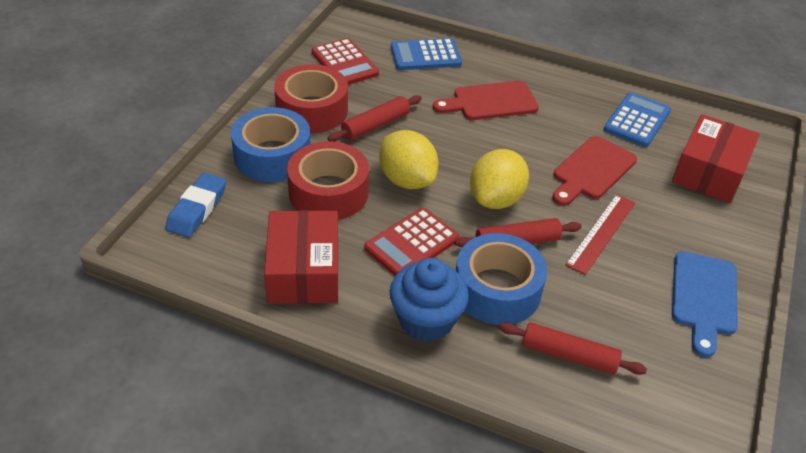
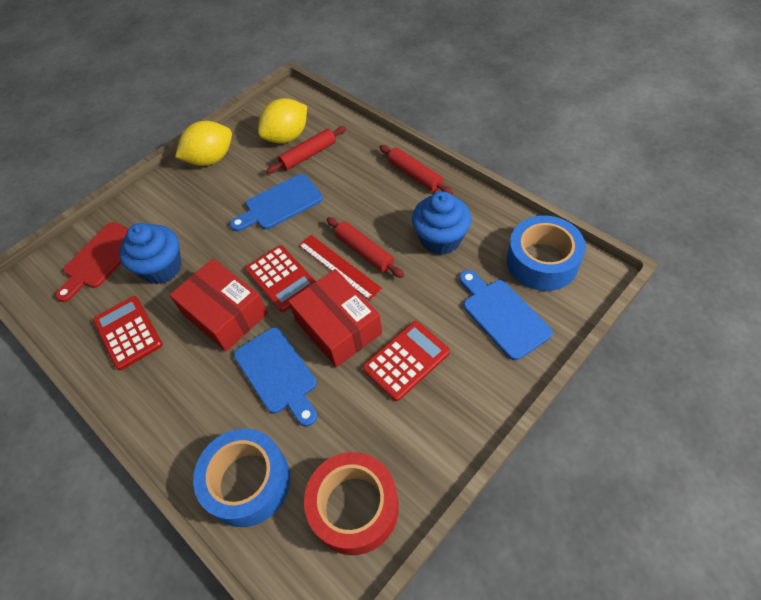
blue calculator: 2 -> 0
blue cupcake: 1 -> 2
blue cutting board: 1 -> 3
blue eraser: 1 -> 0
red calculator: 2 -> 3
red cutting board: 2 -> 1
red tape: 2 -> 1

